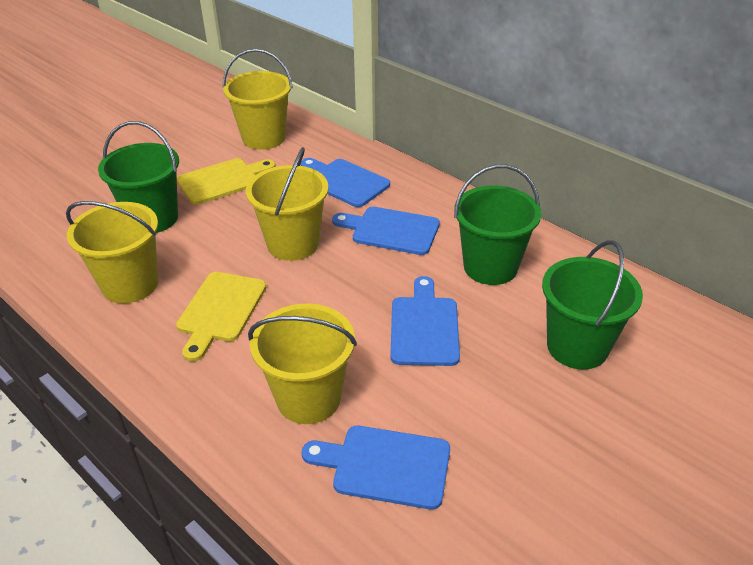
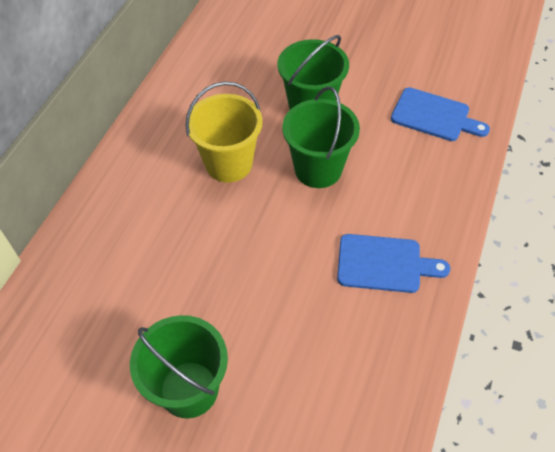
blue cutting board: 4 -> 2
yellow bucket: 4 -> 1
yellow cutting board: 2 -> 0

